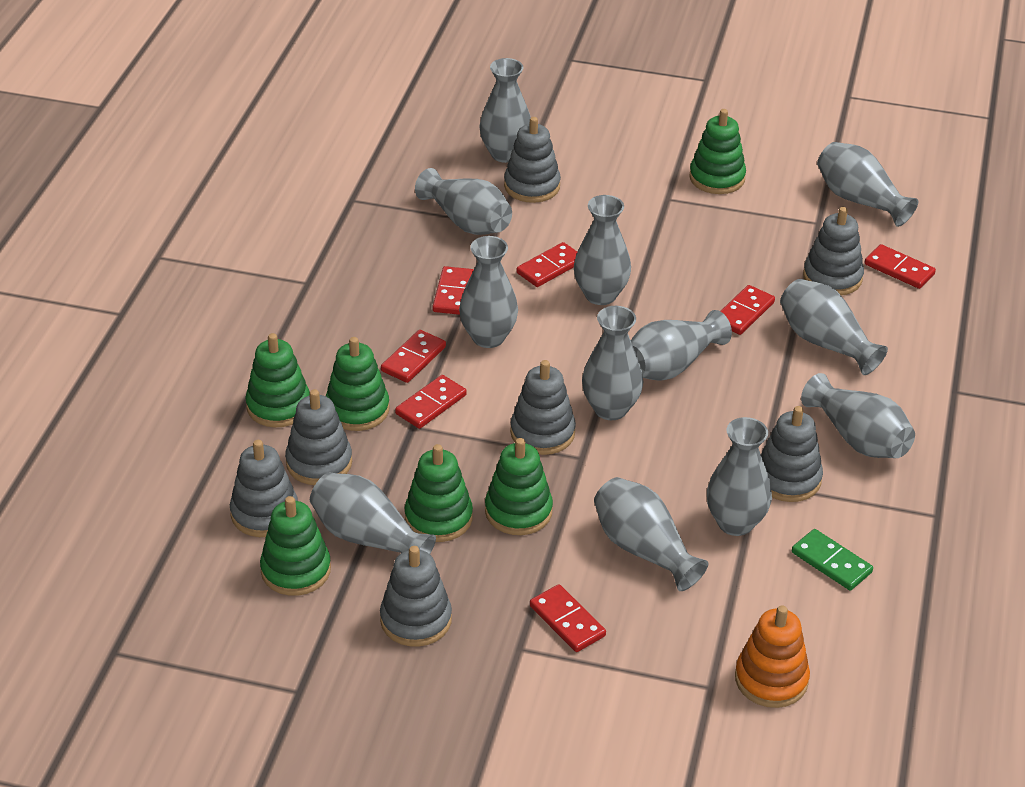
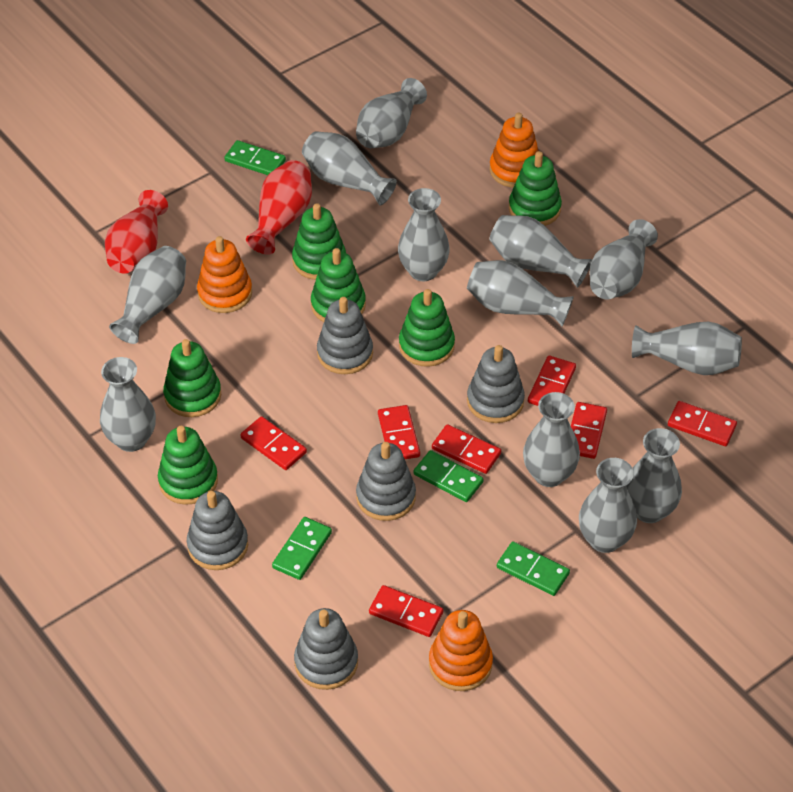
green domino: 1 -> 4
grey stacking toy: 7 -> 5
orange stacking toy: 1 -> 3
red vase: 0 -> 2

